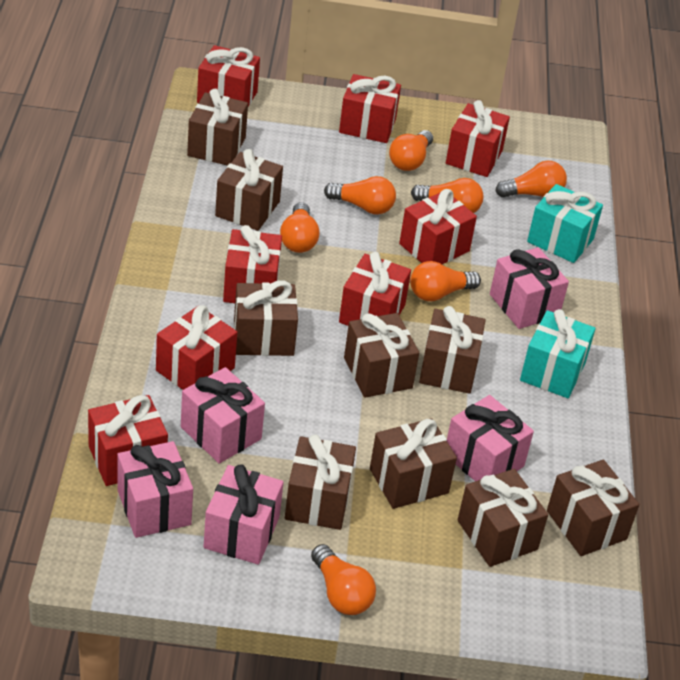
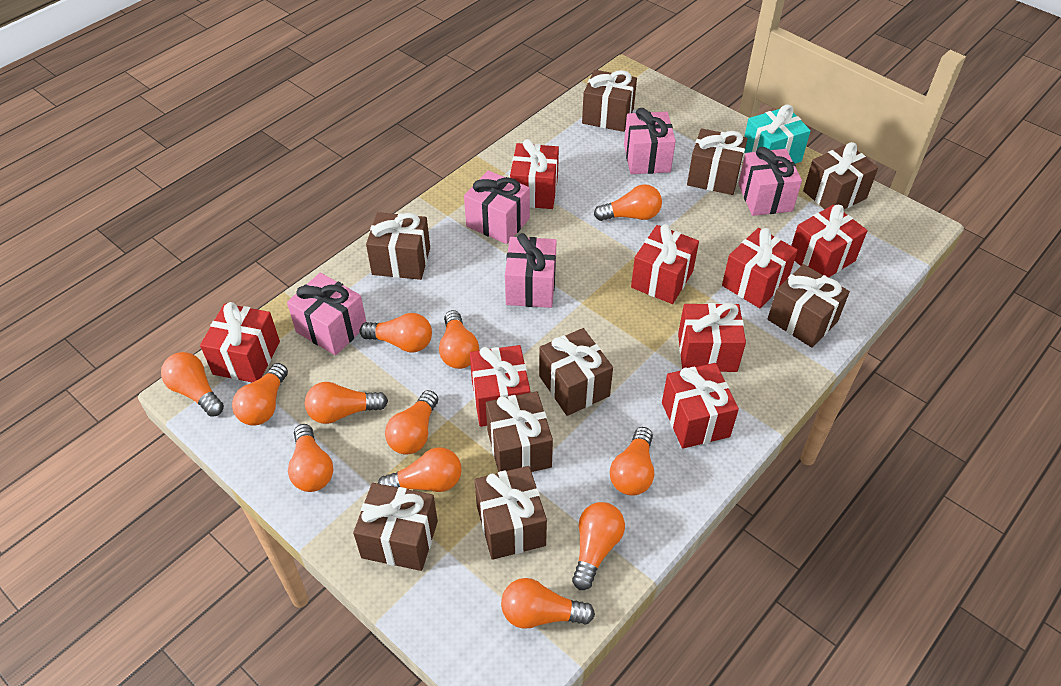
orange light bulb: 7 -> 12
turquoise gift: 2 -> 1

